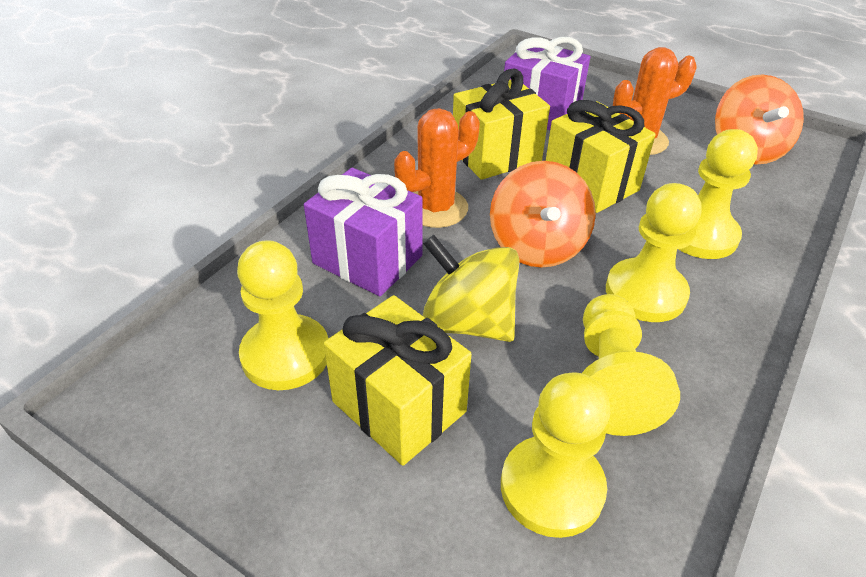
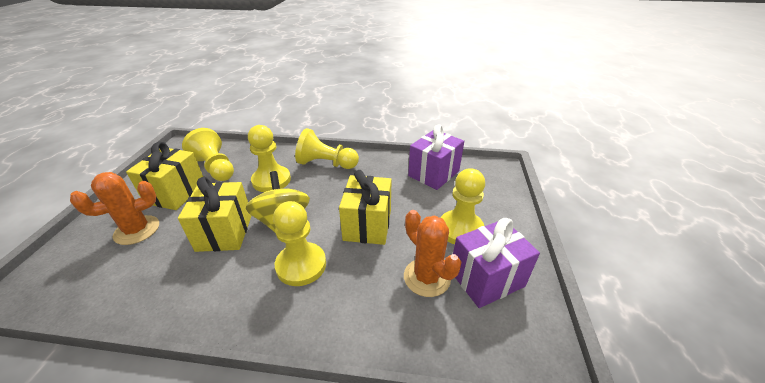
orange spinning top: 2 -> 0

